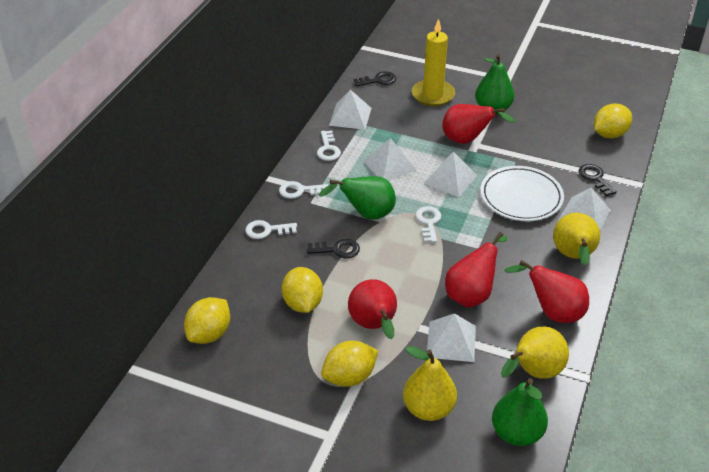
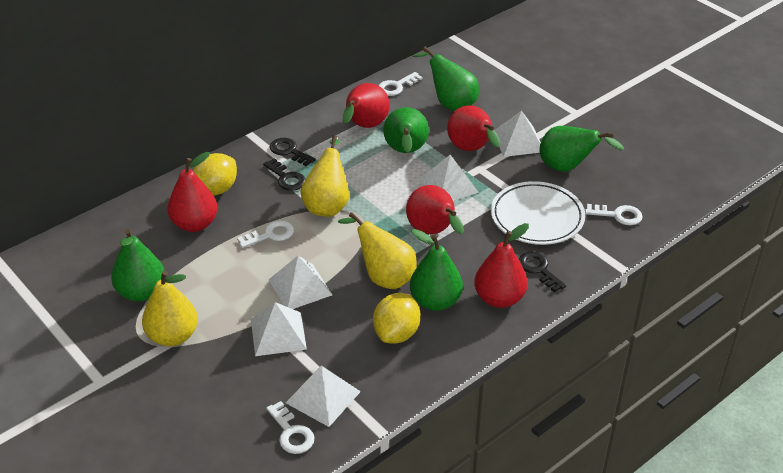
green pear: 3 -> 5
red pear: 4 -> 5
yellow candle: 1 -> 0
yellow lemon: 4 -> 2

